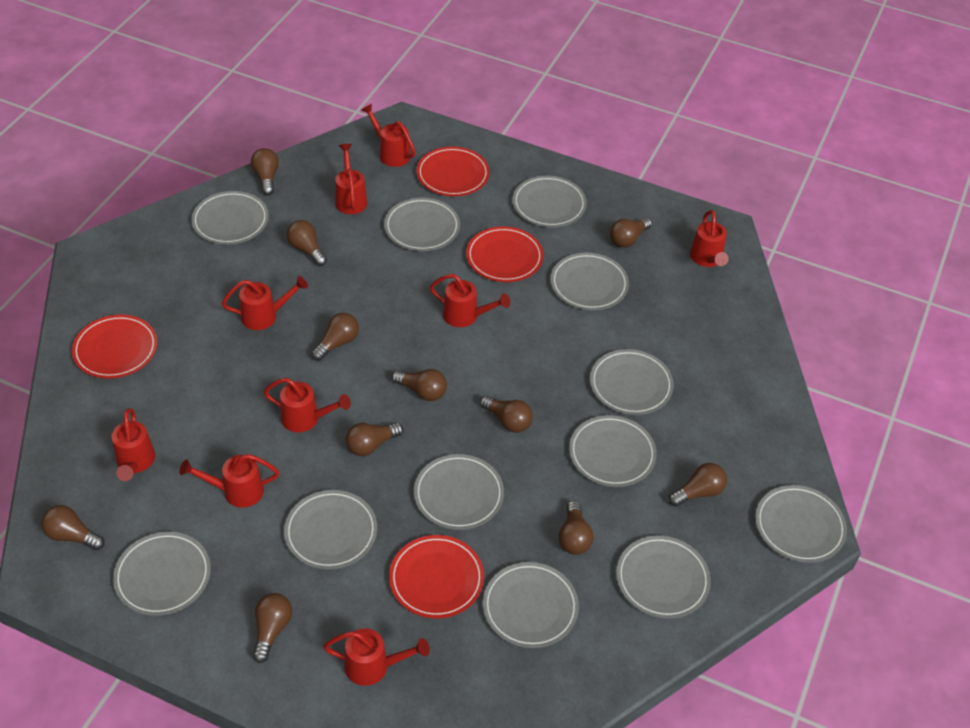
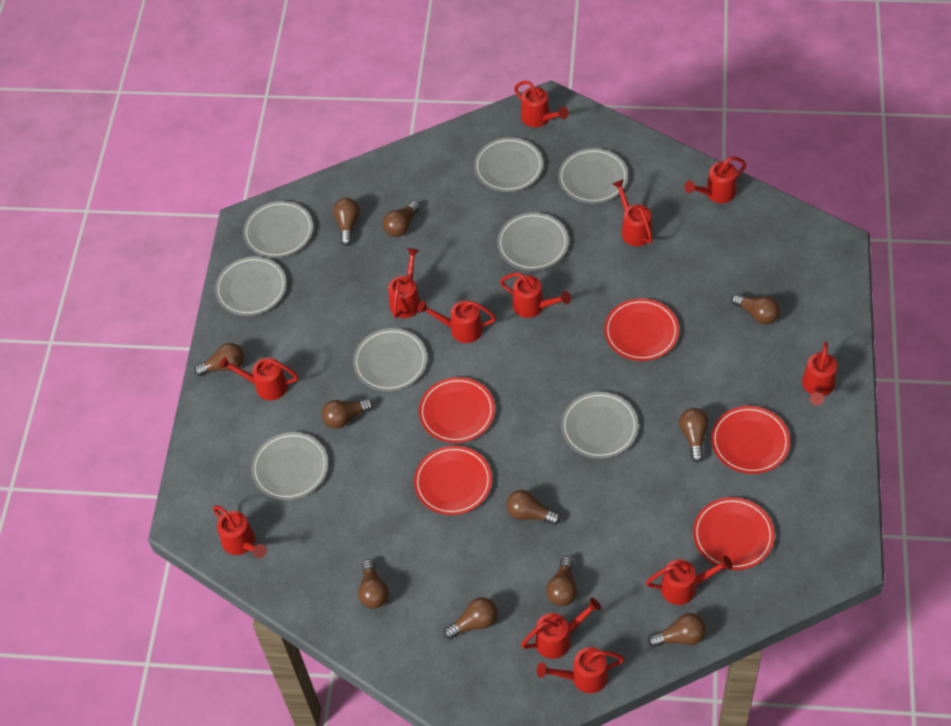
grey plate: 12 -> 8
red plate: 4 -> 5
red watering can: 9 -> 12

